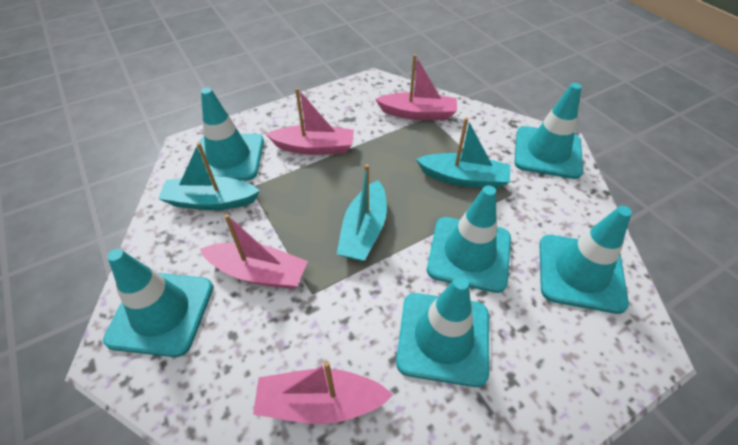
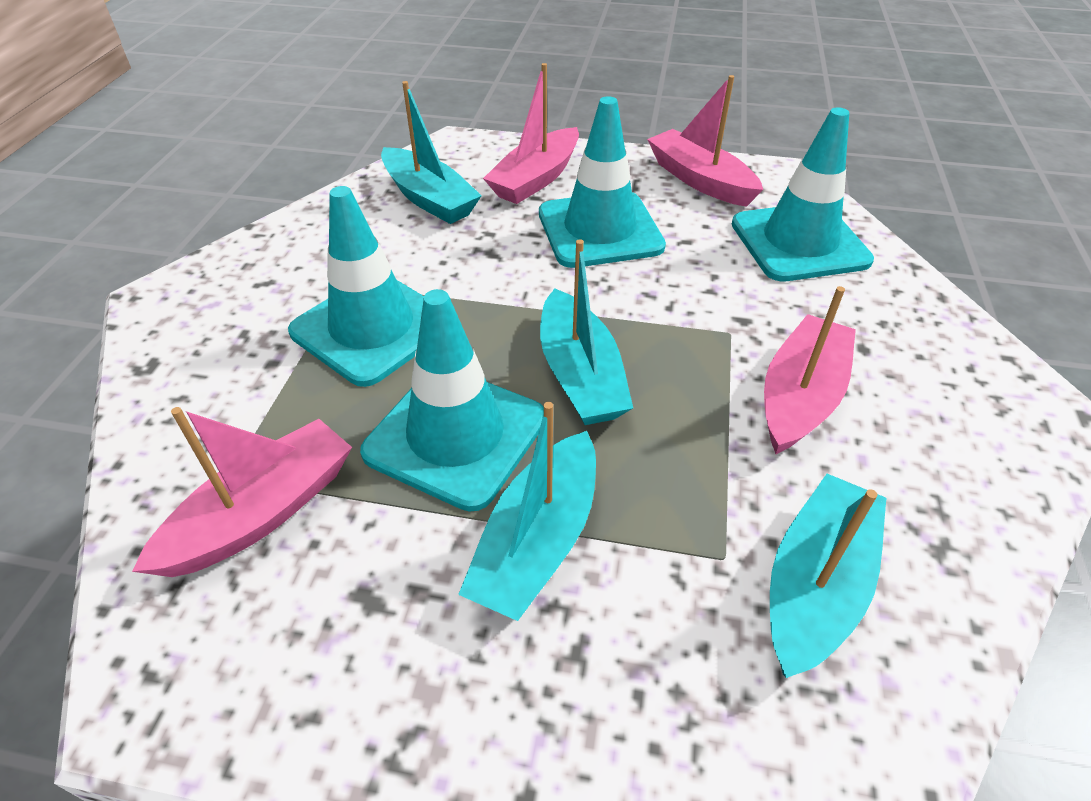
turquoise boat: 3 -> 4
turquoise traffic cone: 6 -> 4

